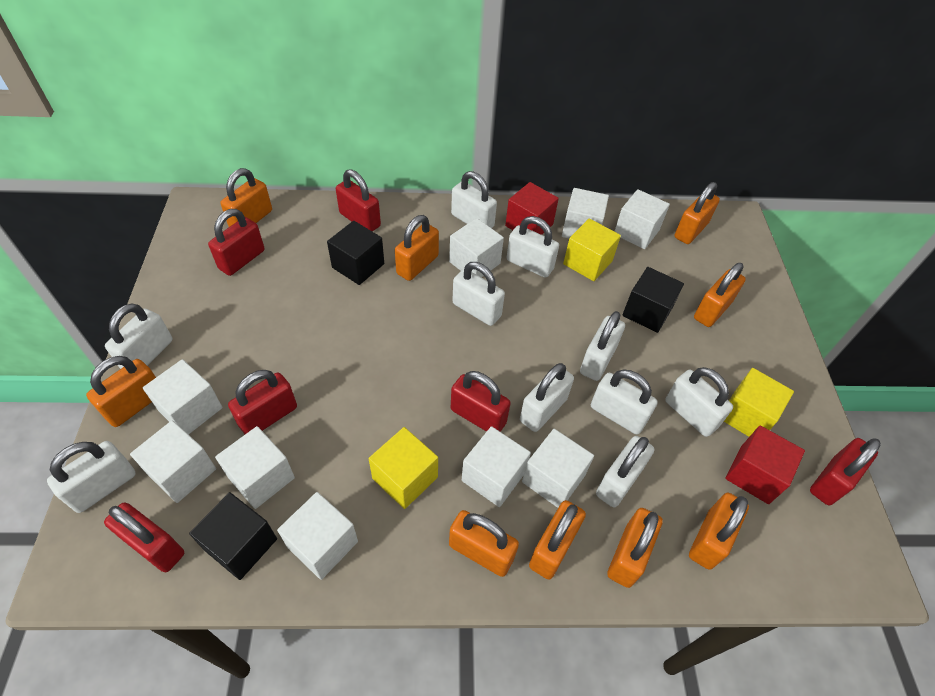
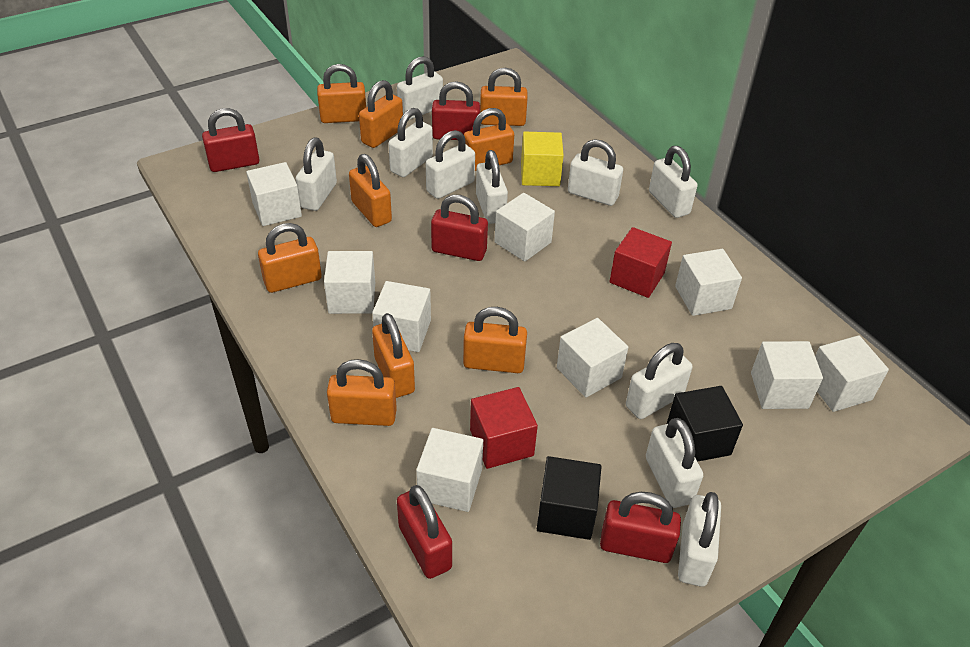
black cube: 3 -> 2
red padlock: 6 -> 5
yellow cube: 3 -> 1

